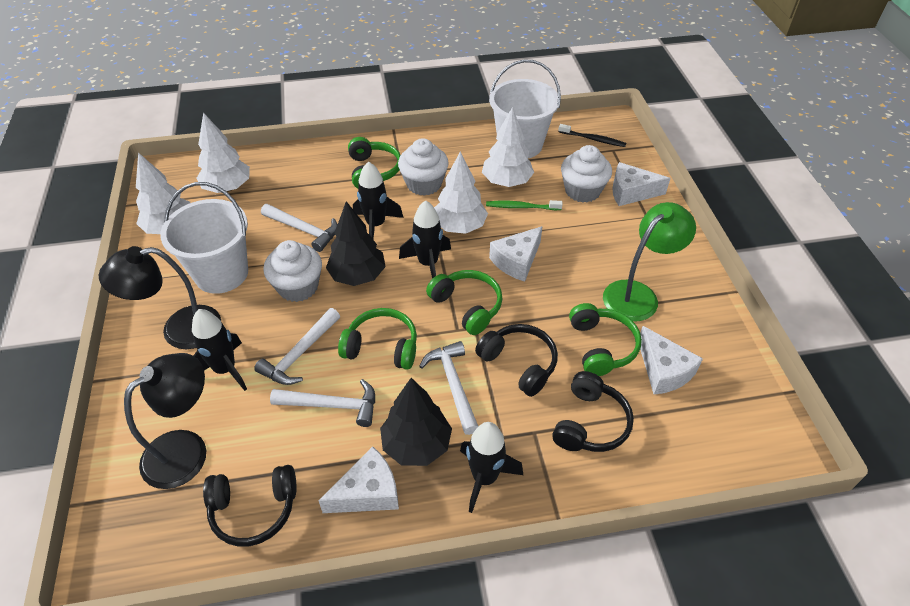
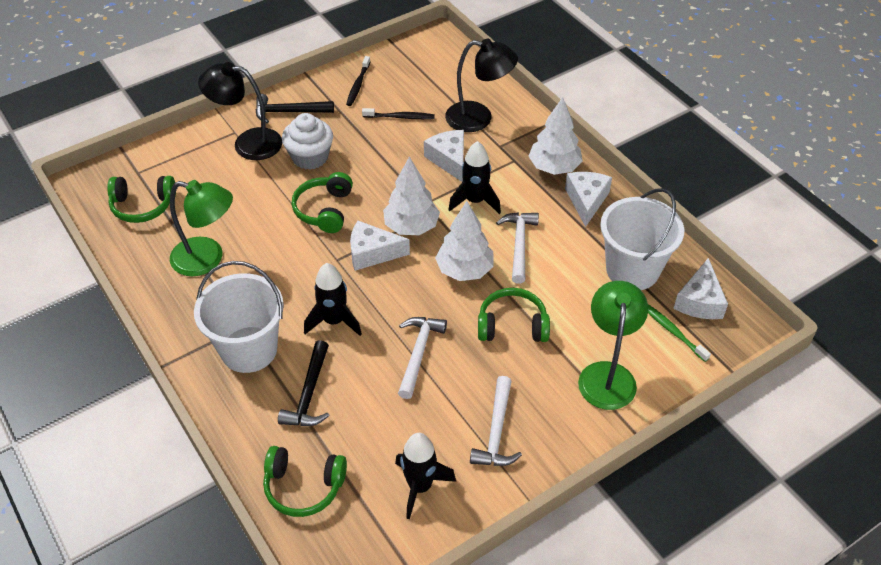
black hammer: 0 -> 2
black headphones: 3 -> 0
black rocket: 4 -> 3
black toothbrush: 1 -> 2
black tree: 2 -> 0
green lamp: 1 -> 2
white cupcake: 3 -> 1
white hammer: 4 -> 3
white tree: 4 -> 3

